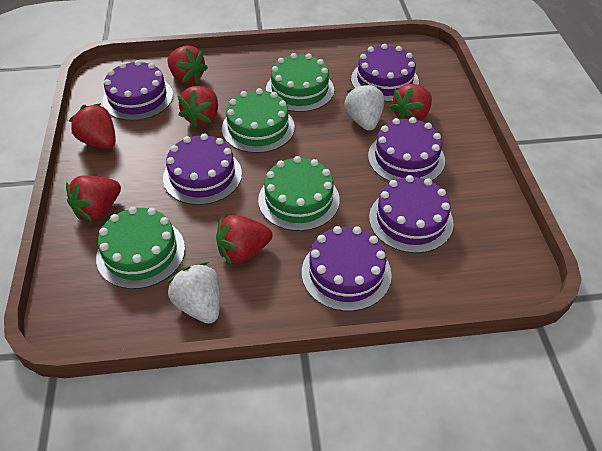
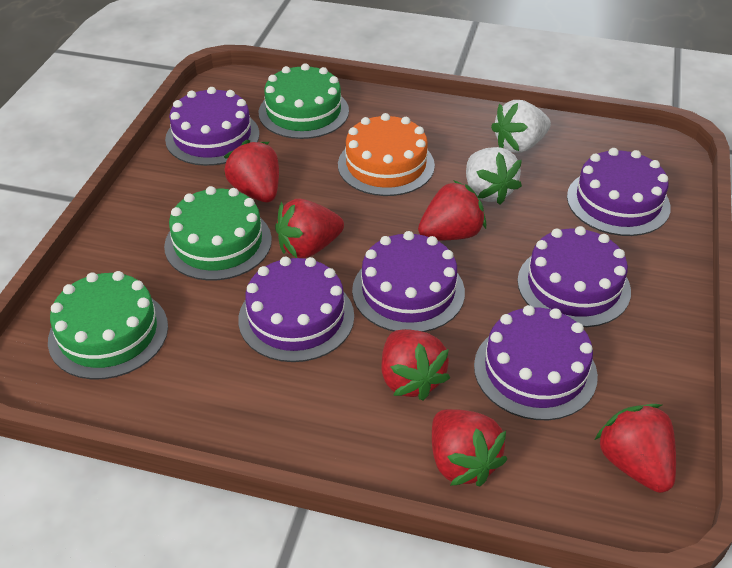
green cake: 4 -> 3
orange cake: 0 -> 1

